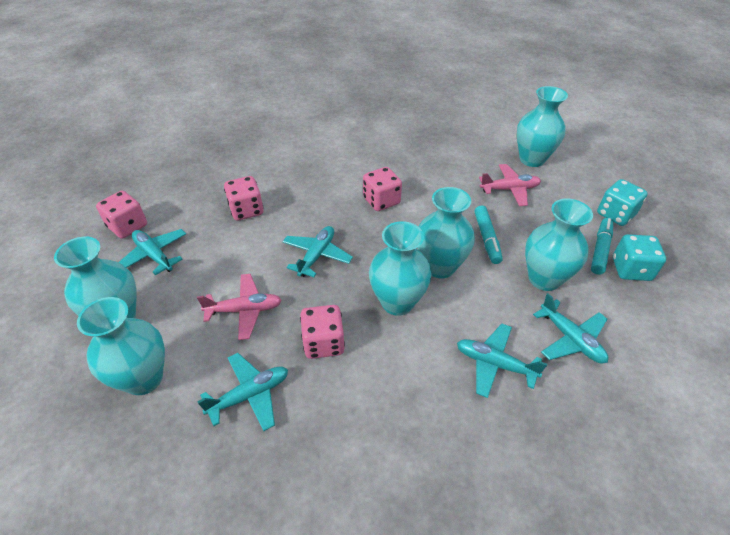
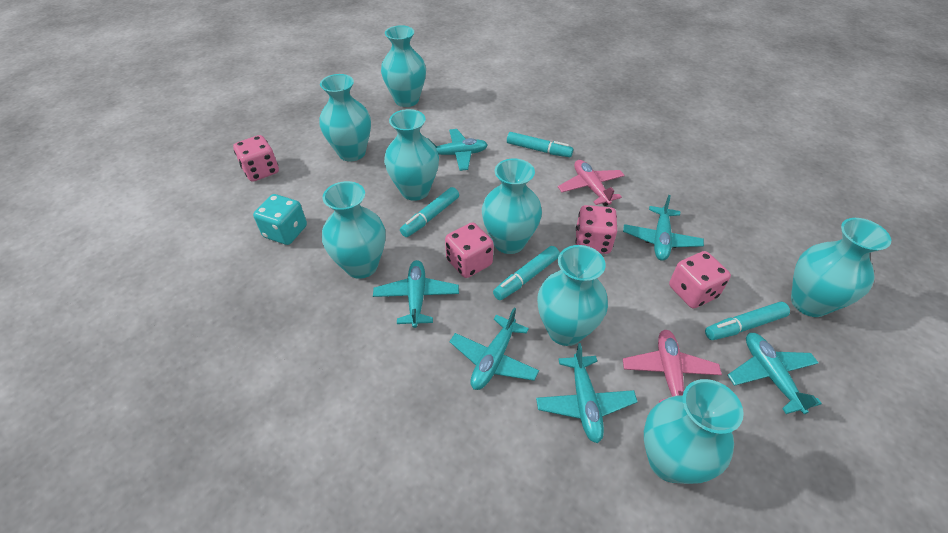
turquoise dice: 2 -> 1
turquoise marker: 2 -> 4
turquoise plane: 5 -> 6
turquoise vase: 6 -> 8

